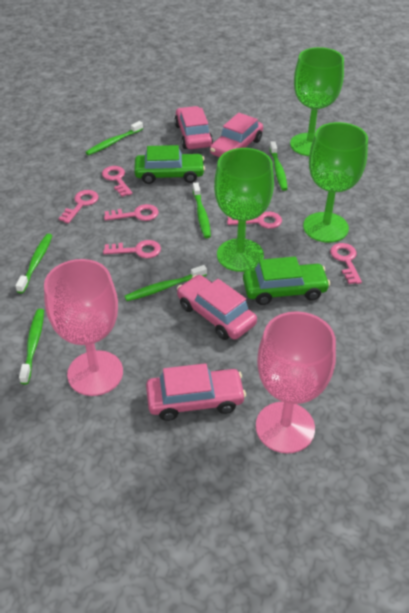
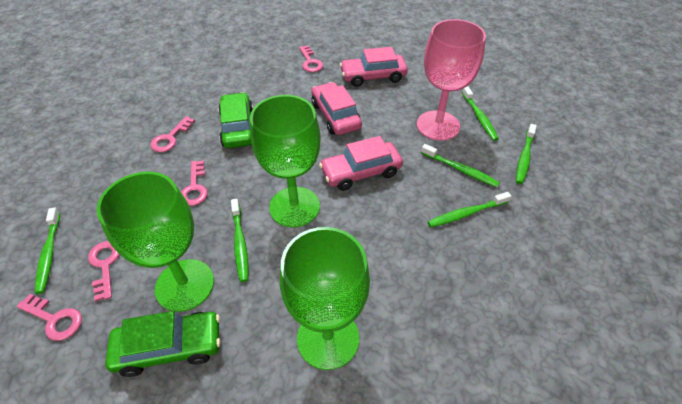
pink car: 4 -> 3
pink goblet: 2 -> 1
pink key: 6 -> 5

